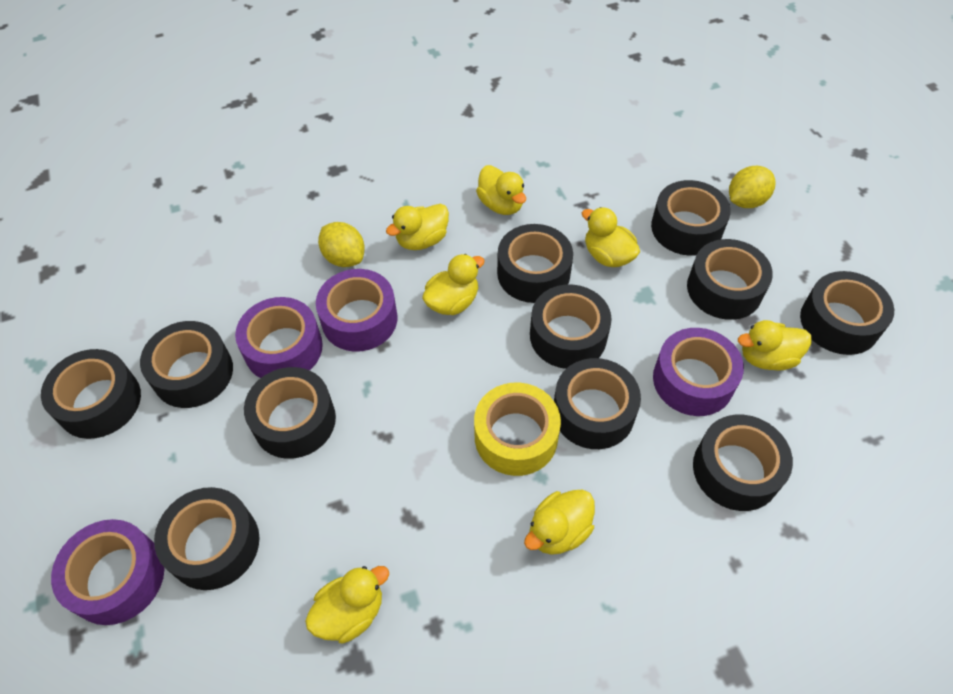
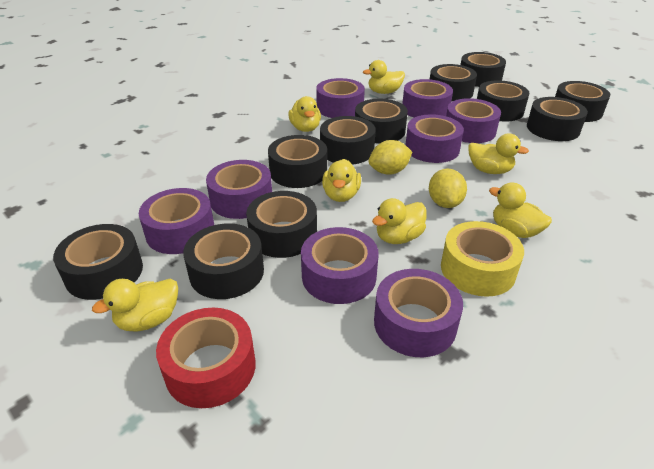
purple tape: 4 -> 8
red tape: 0 -> 1

